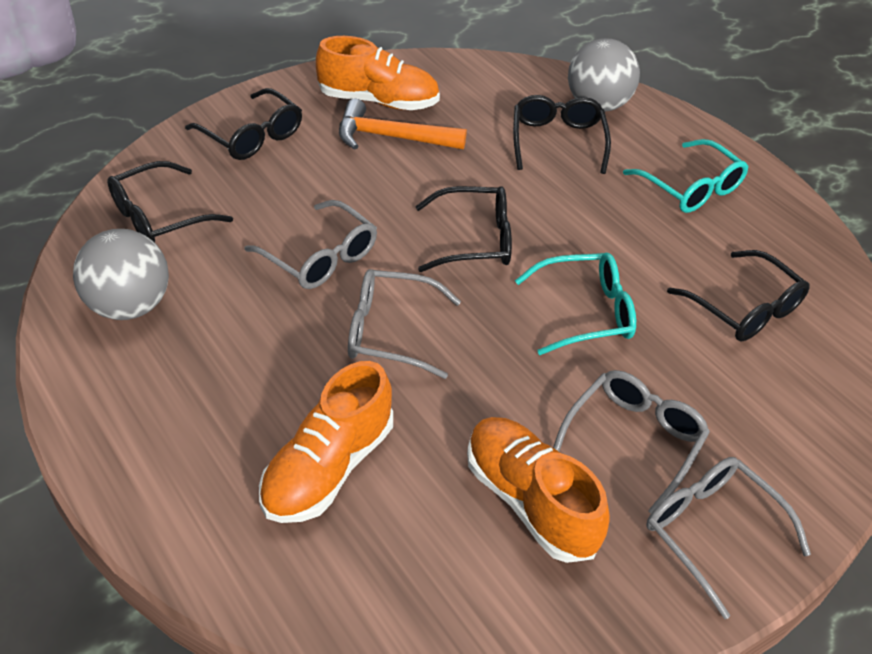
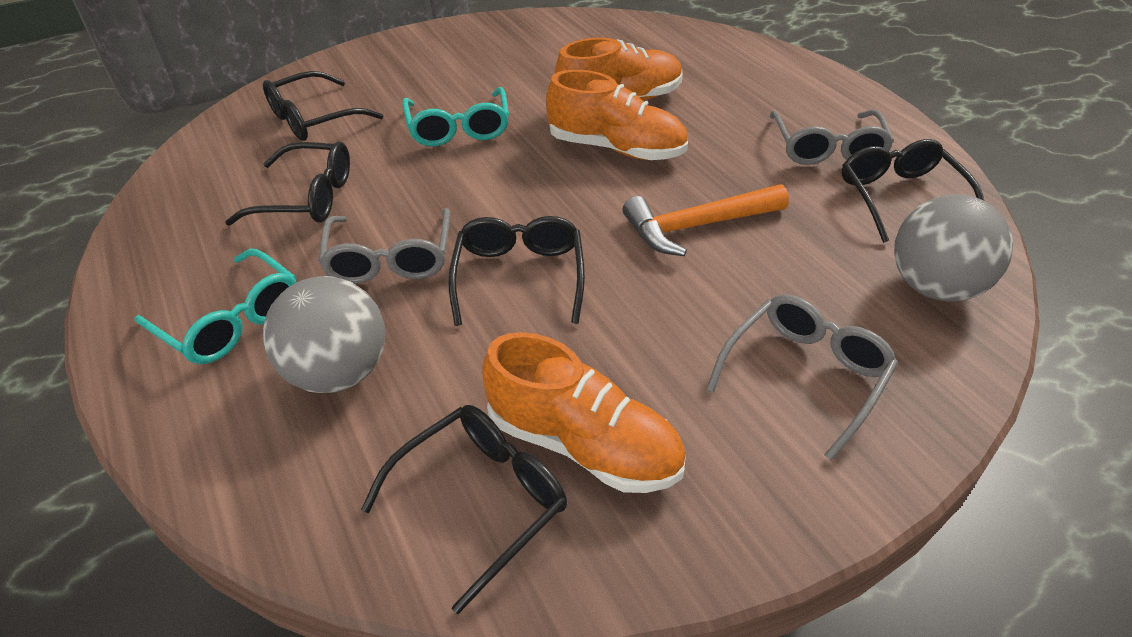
grey glasses: 4 -> 3

